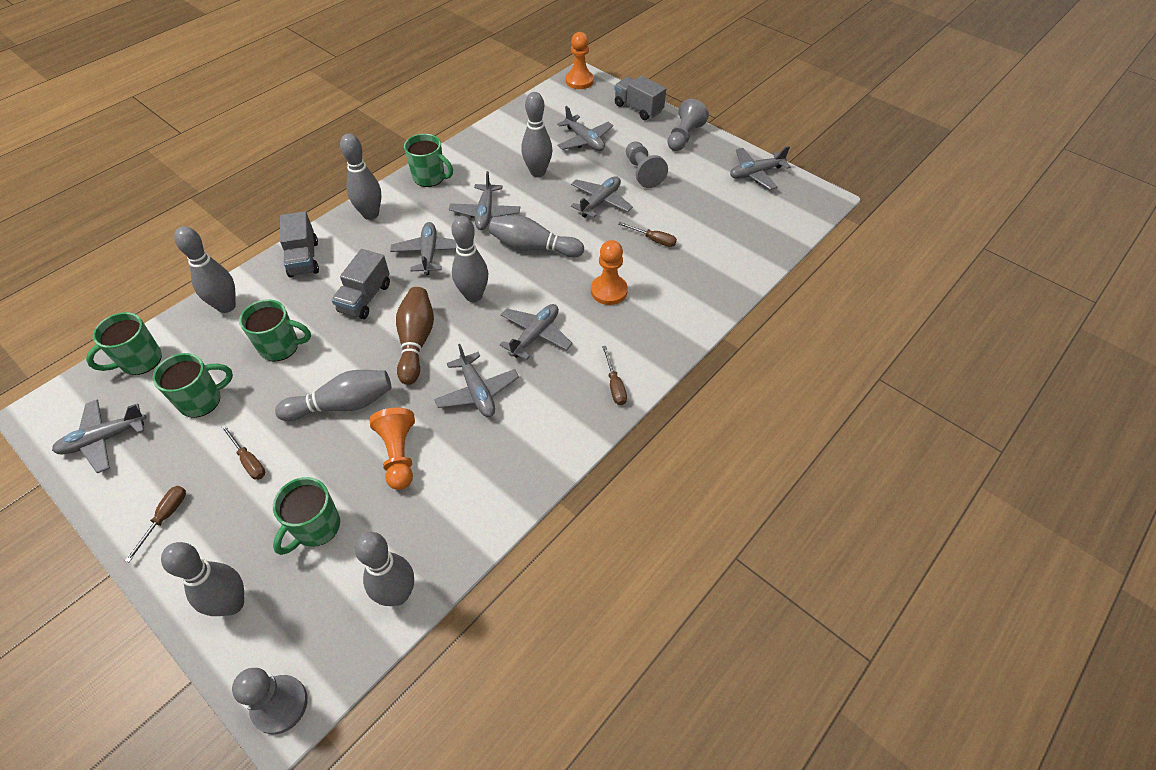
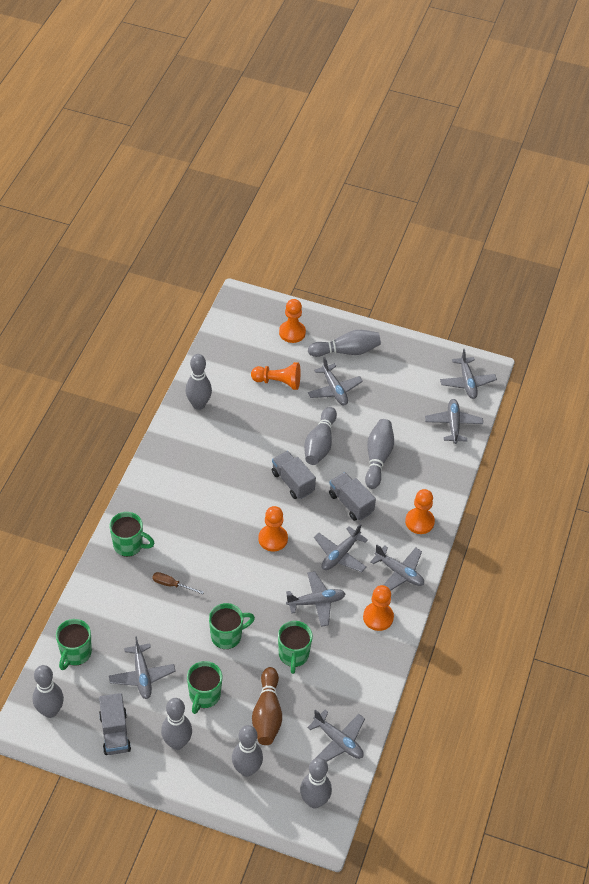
brown screwdriver: 4 -> 1
grey pawn: 3 -> 0
orange pawn: 3 -> 5

